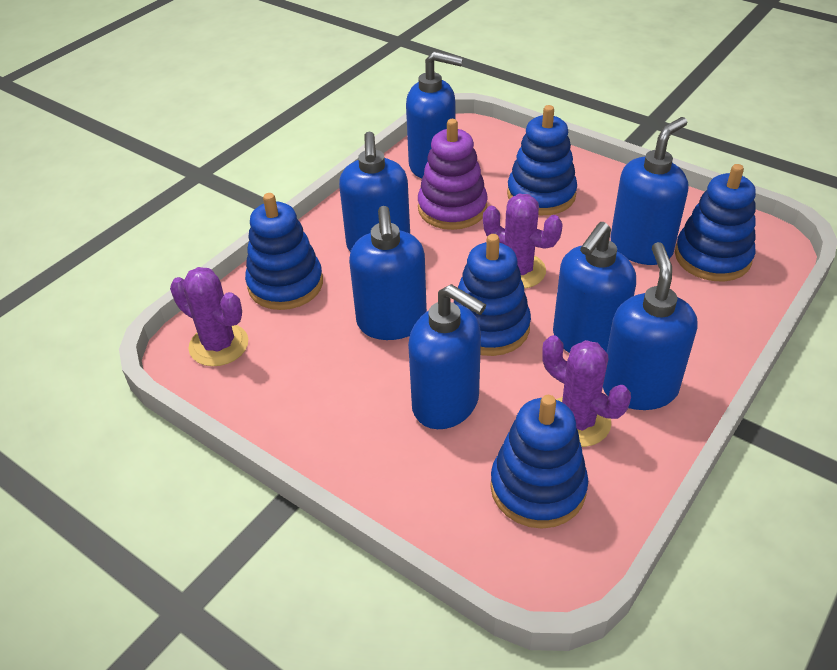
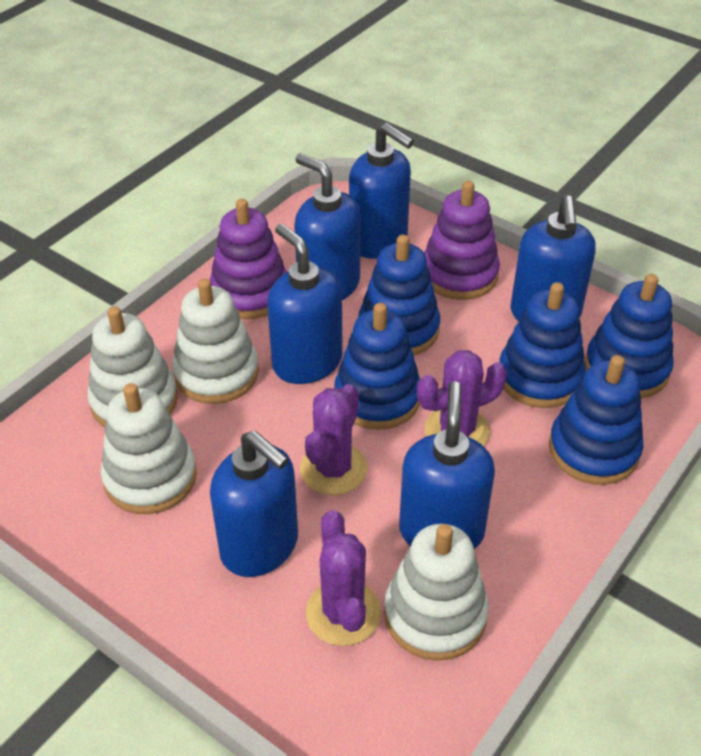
blue soap dispenser: 7 -> 6
purple stacking toy: 1 -> 2
white stacking toy: 0 -> 4

